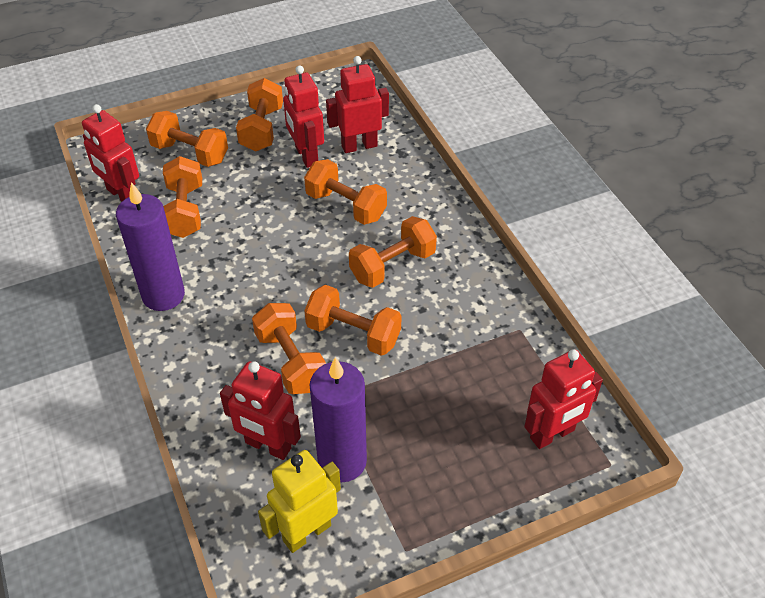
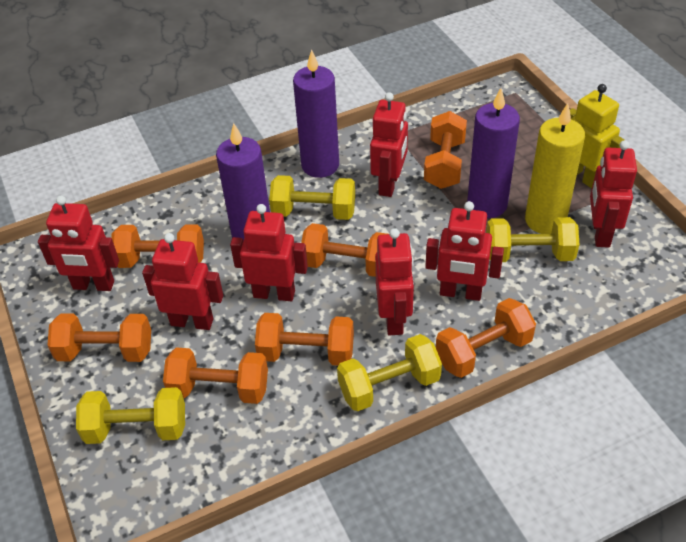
purple candle: 2 -> 3
red robot: 5 -> 7
yellow candle: 0 -> 1
yellow dumbbell: 0 -> 4

